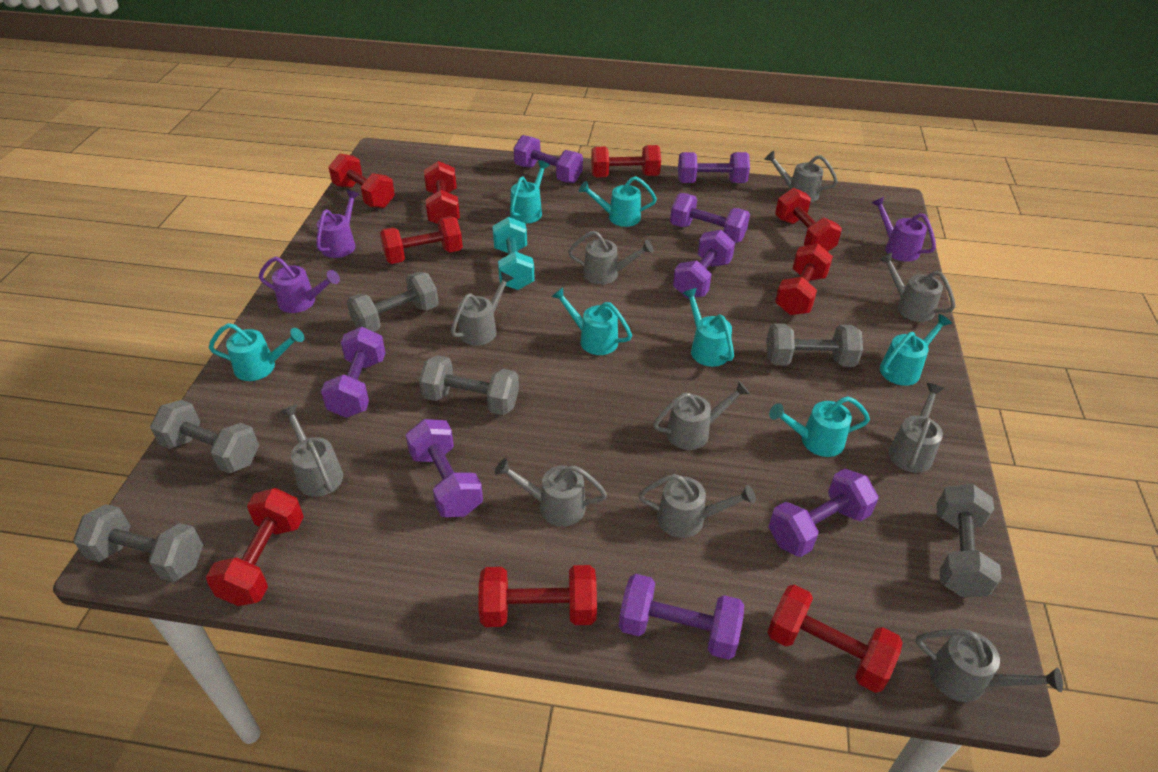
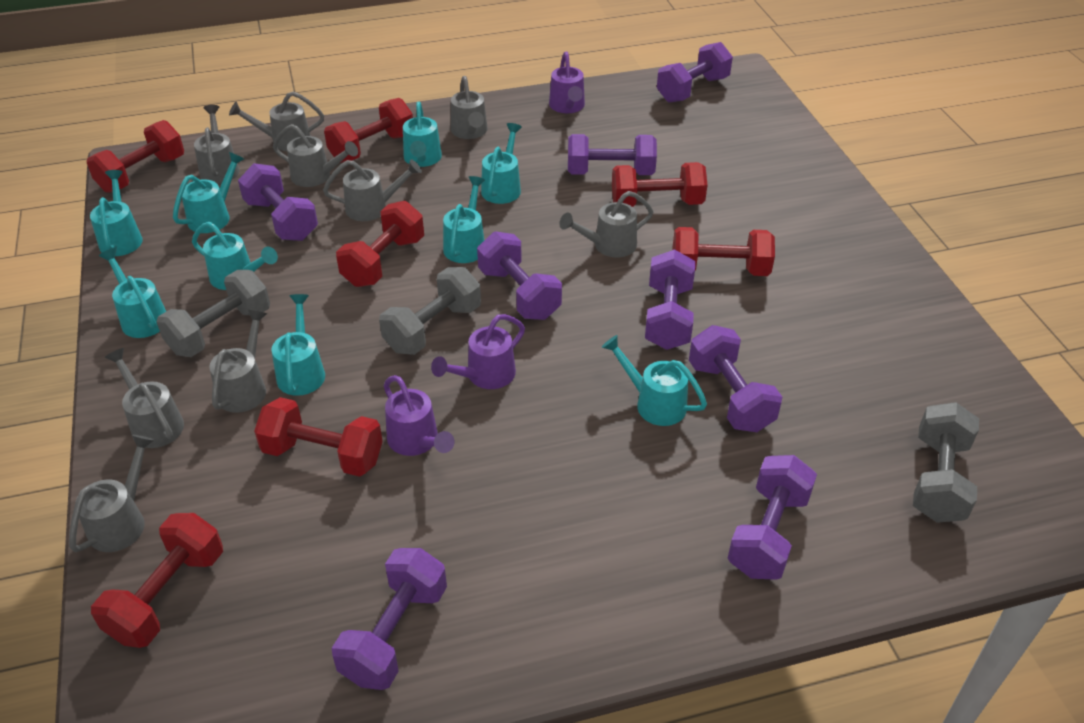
grey dumbbell: 6 -> 3
grey watering can: 10 -> 9
red dumbbell: 9 -> 7
turquoise dumbbell: 1 -> 0
turquoise watering can: 7 -> 9

